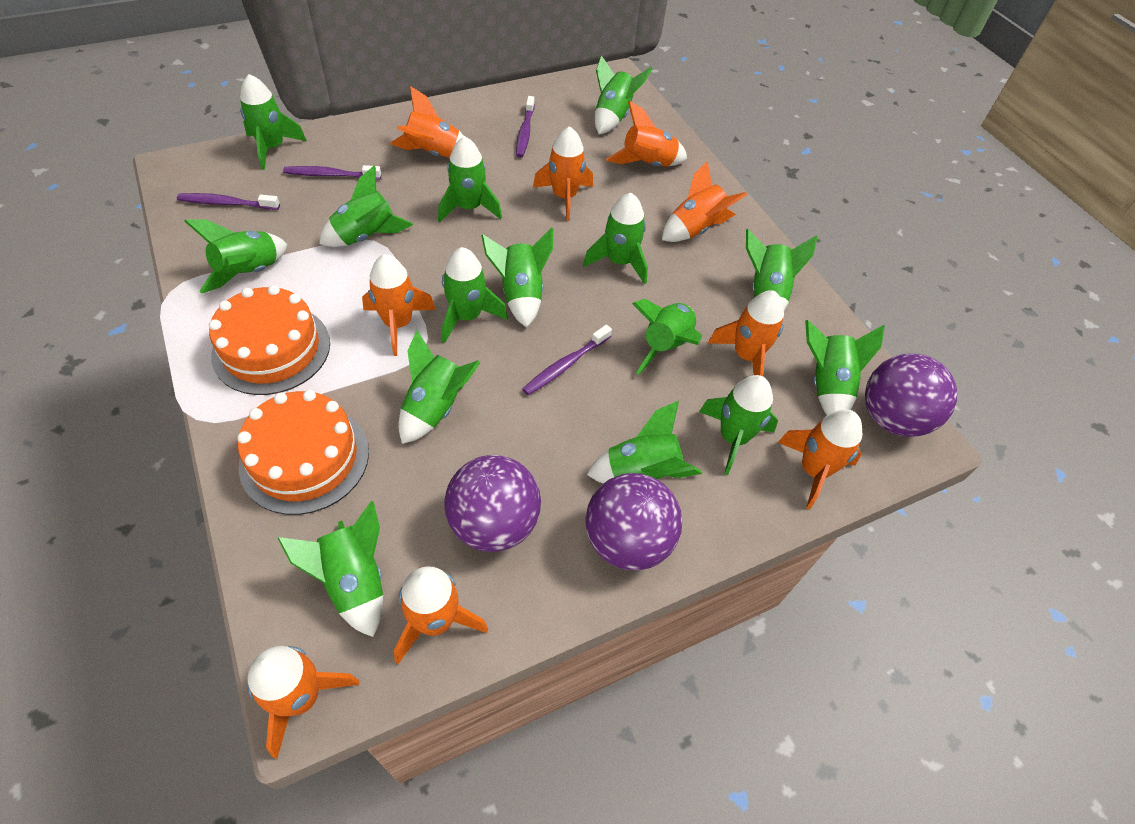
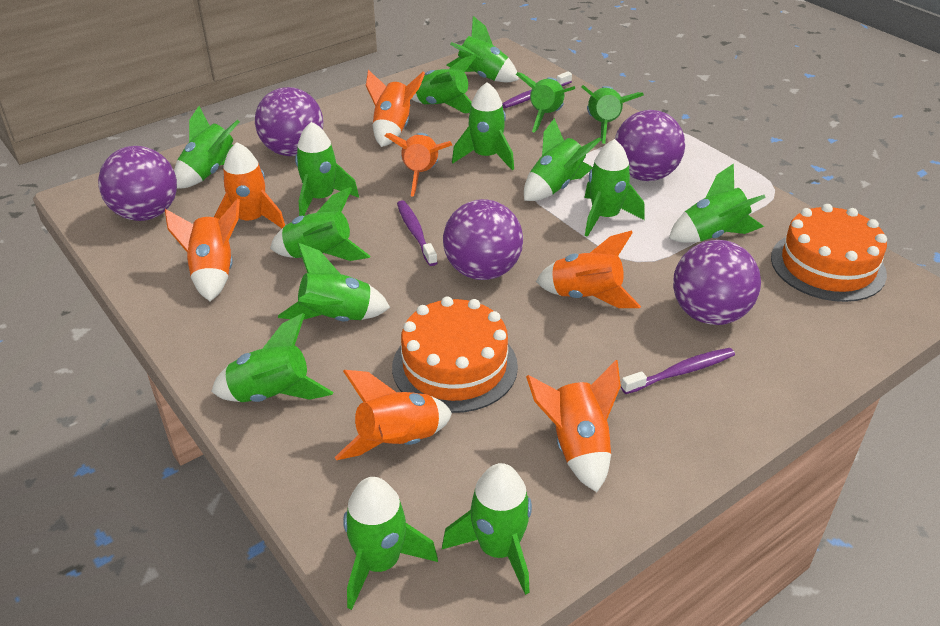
orange rocket: 9 -> 7
purple ball: 3 -> 5
purple toothbrush: 4 -> 3

